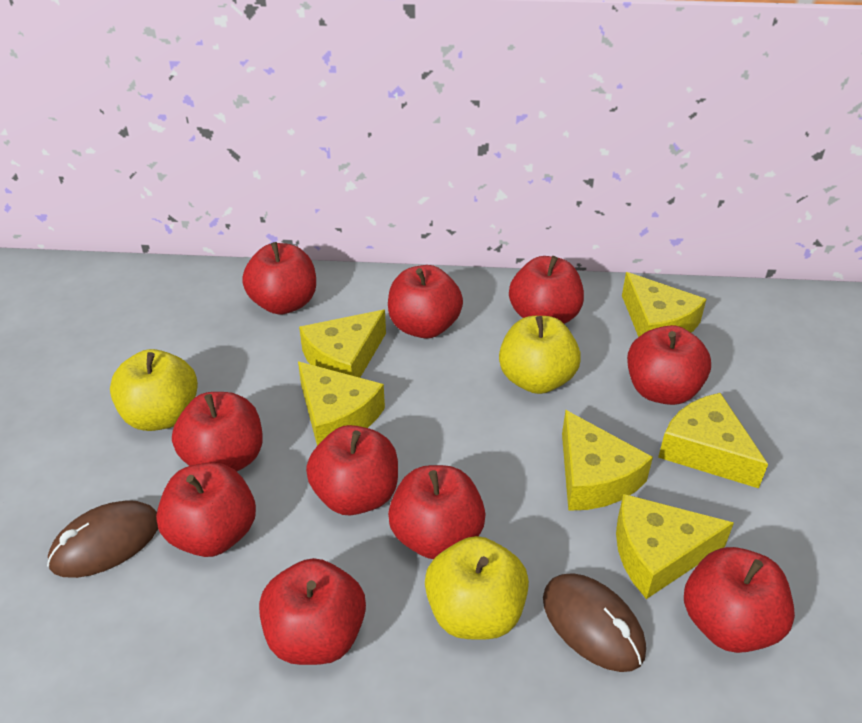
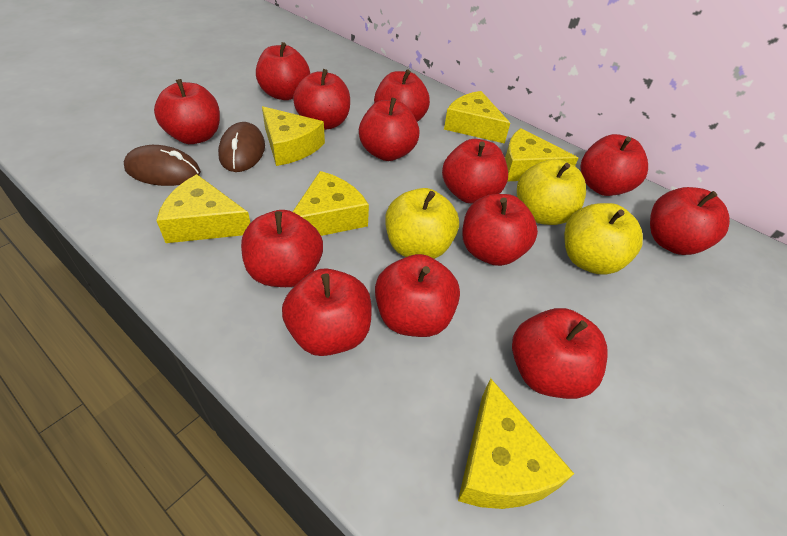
red apple: 10 -> 13

